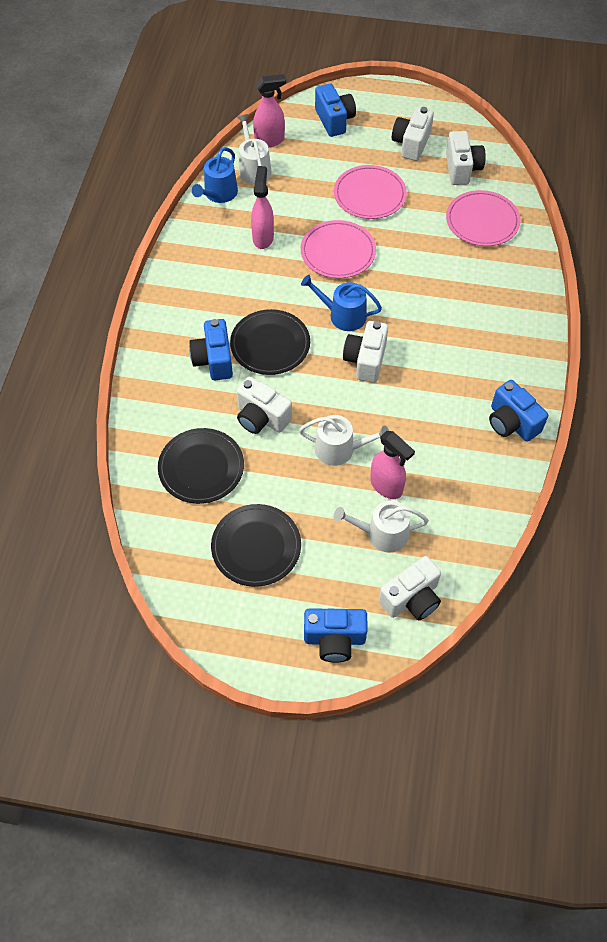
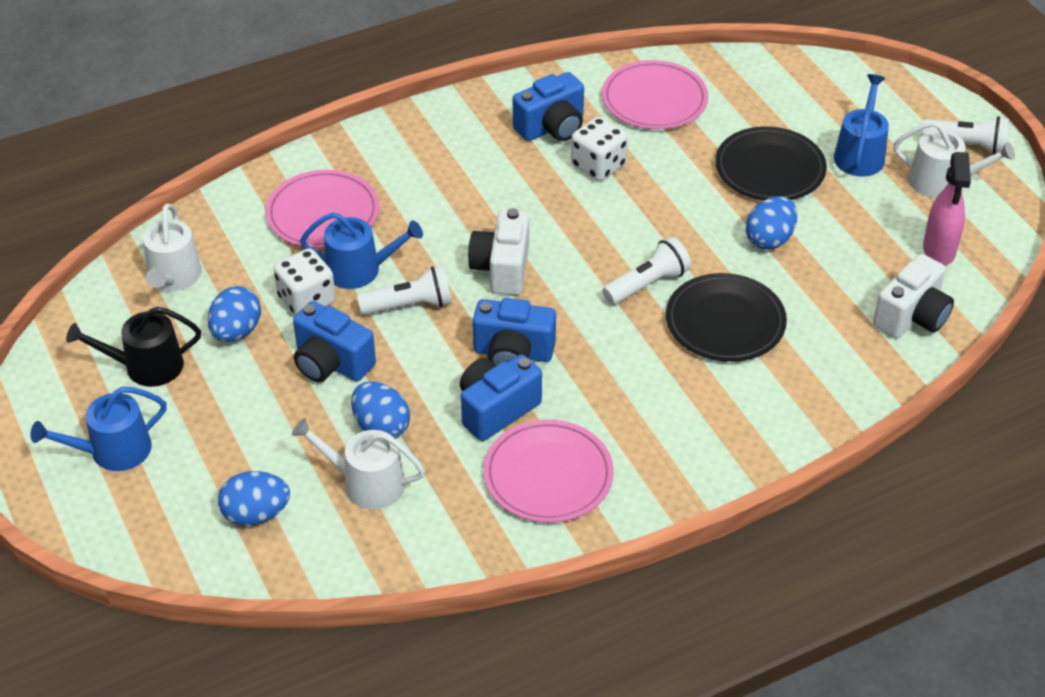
black plate: 3 -> 2
black watering can: 0 -> 1
blue egg: 0 -> 4
blue watering can: 2 -> 3
pink spray bottle: 3 -> 1
white camera: 5 -> 2
white dice: 0 -> 2
white flashlight: 0 -> 3

